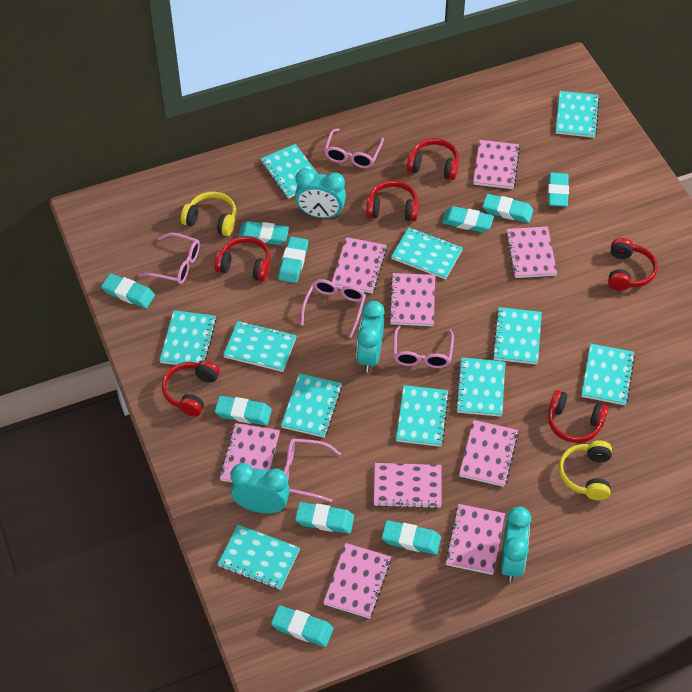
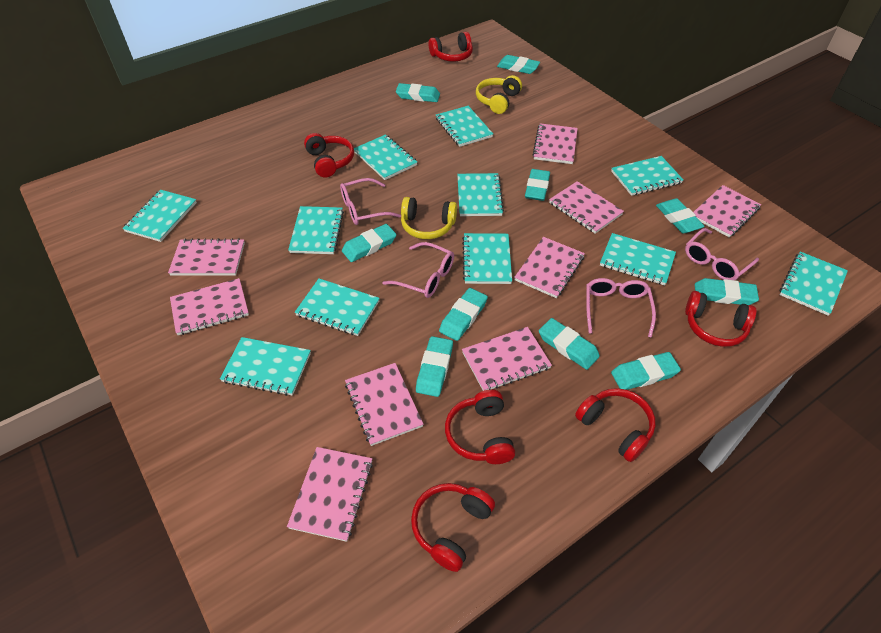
pink glasses: 5 -> 4
turquoise clock: 4 -> 0

